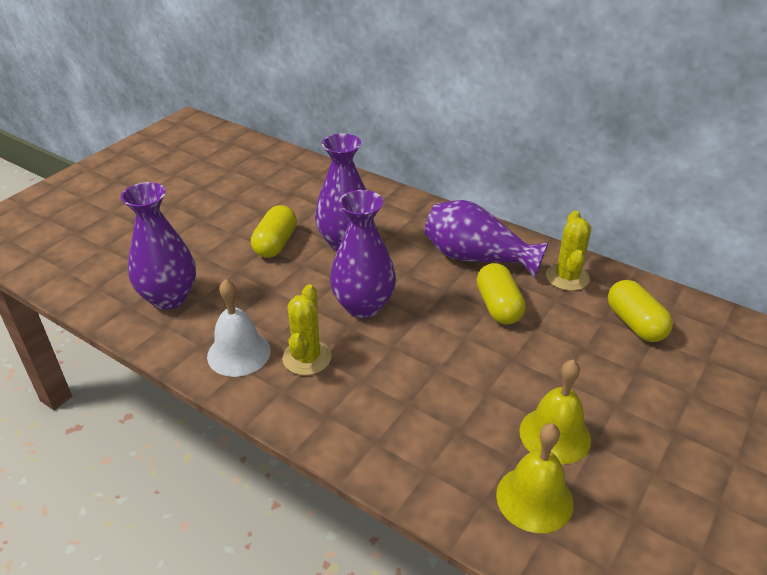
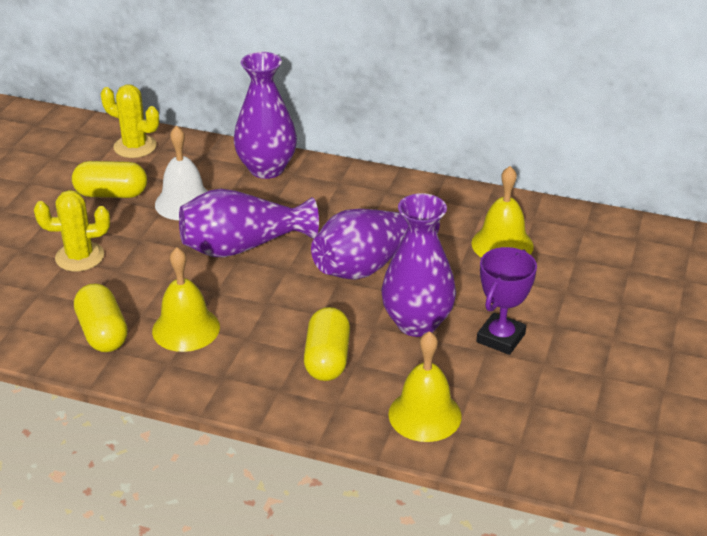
purple trophy: 0 -> 1
yellow bell: 2 -> 3

